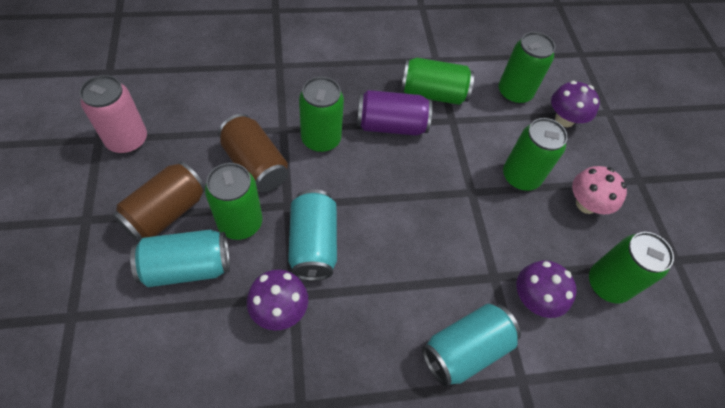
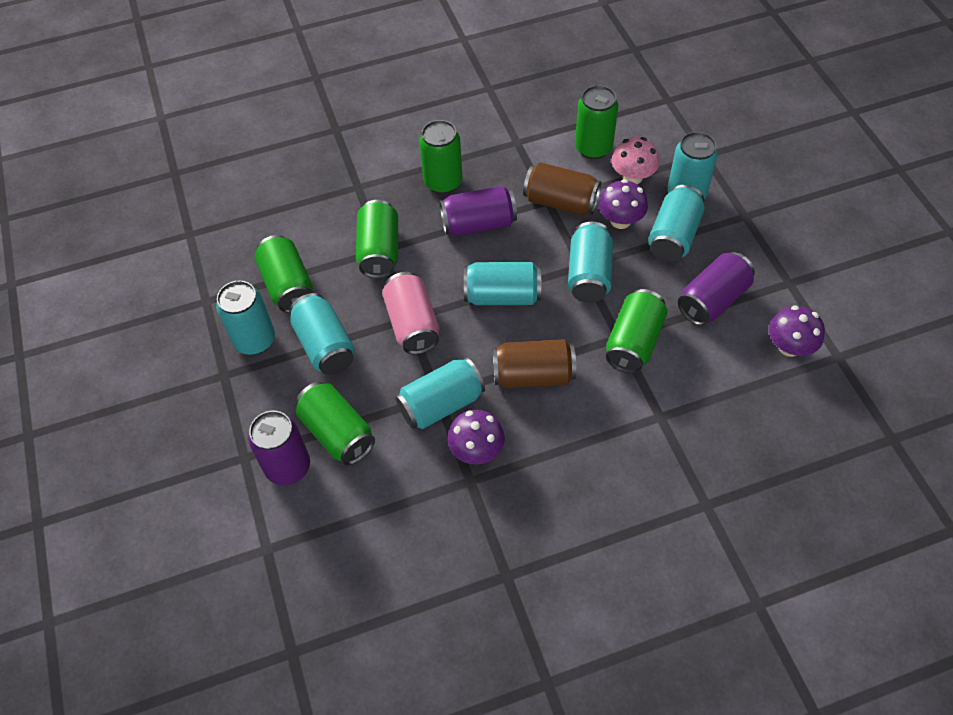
purple can: 1 -> 3
turquoise can: 3 -> 7

